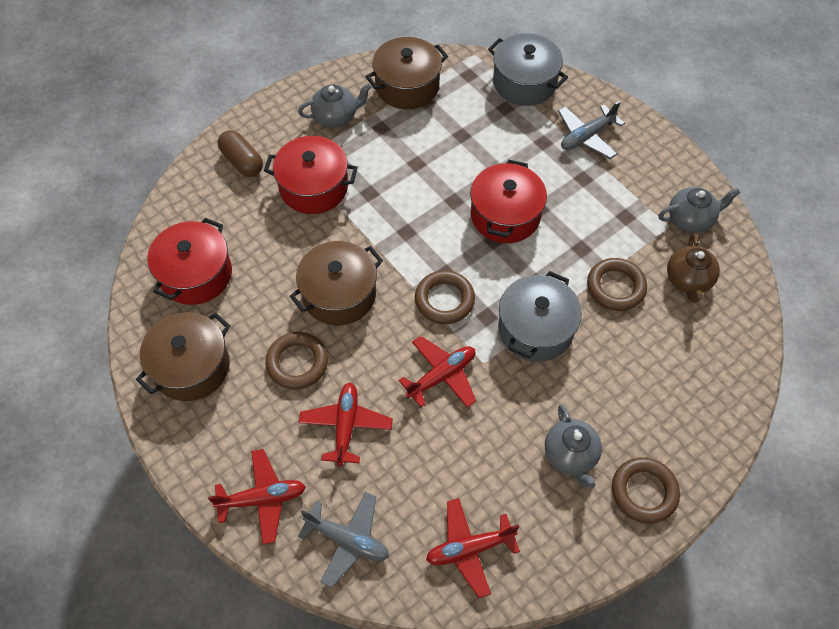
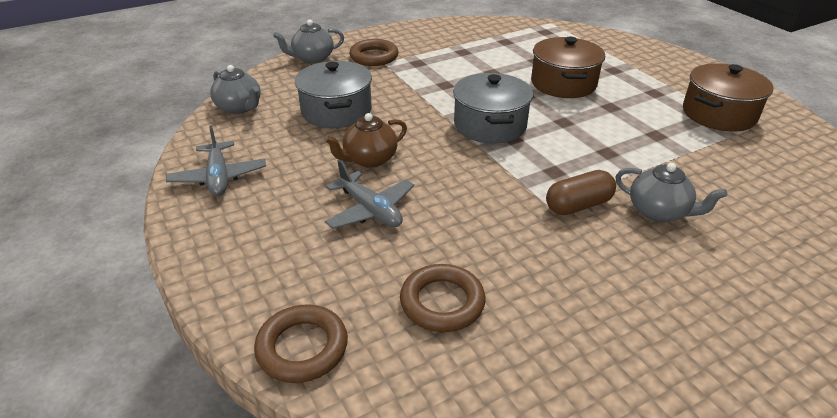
brown pot: 3 -> 2
brown ring: 4 -> 3
red plane: 4 -> 0
red pot: 3 -> 0

